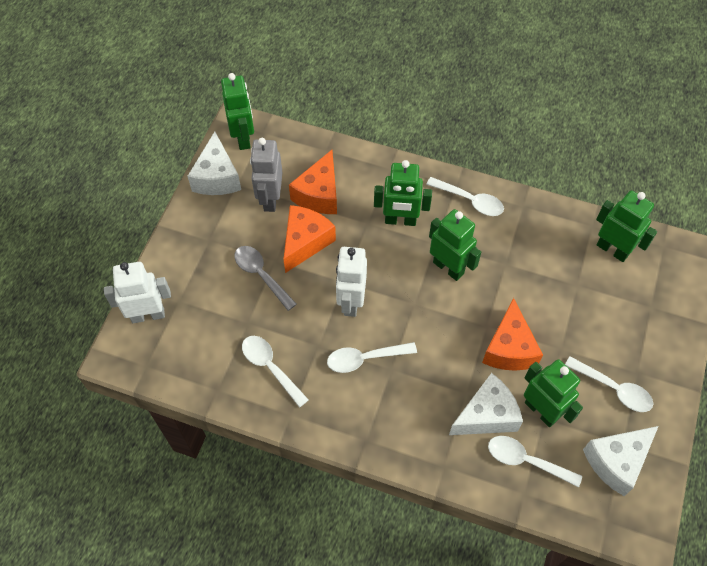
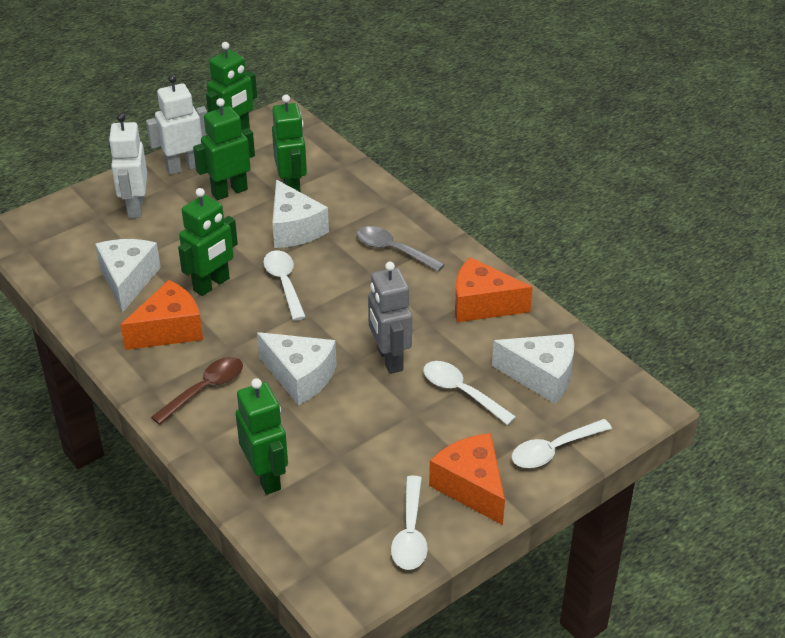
brown spoon: 0 -> 1
white cheese: 3 -> 4
white spoon: 5 -> 4

